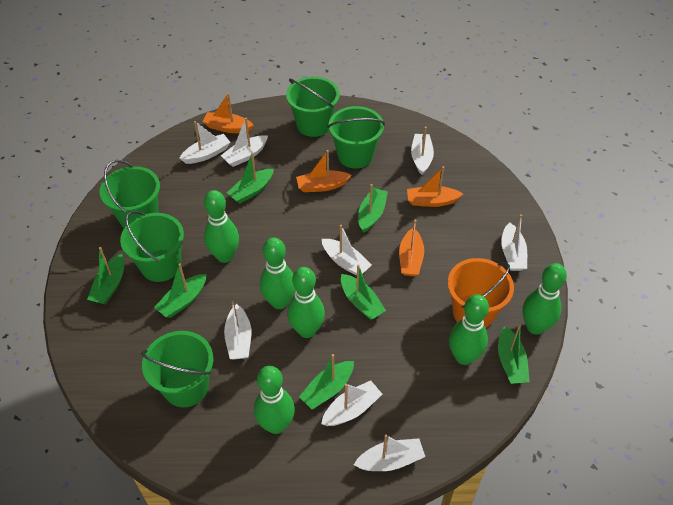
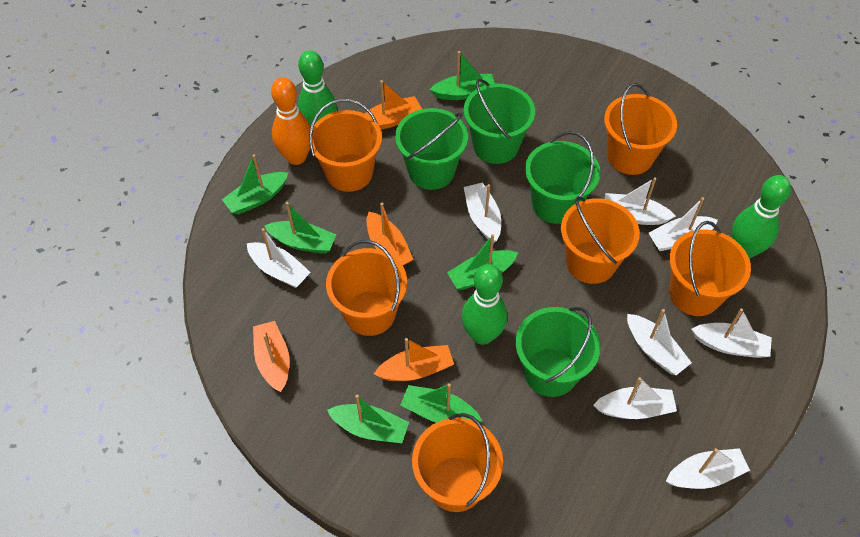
green boat: 7 -> 6
green bowling pin: 6 -> 3
green bucket: 5 -> 4
orange bowling pin: 0 -> 1
orange bucket: 1 -> 6

